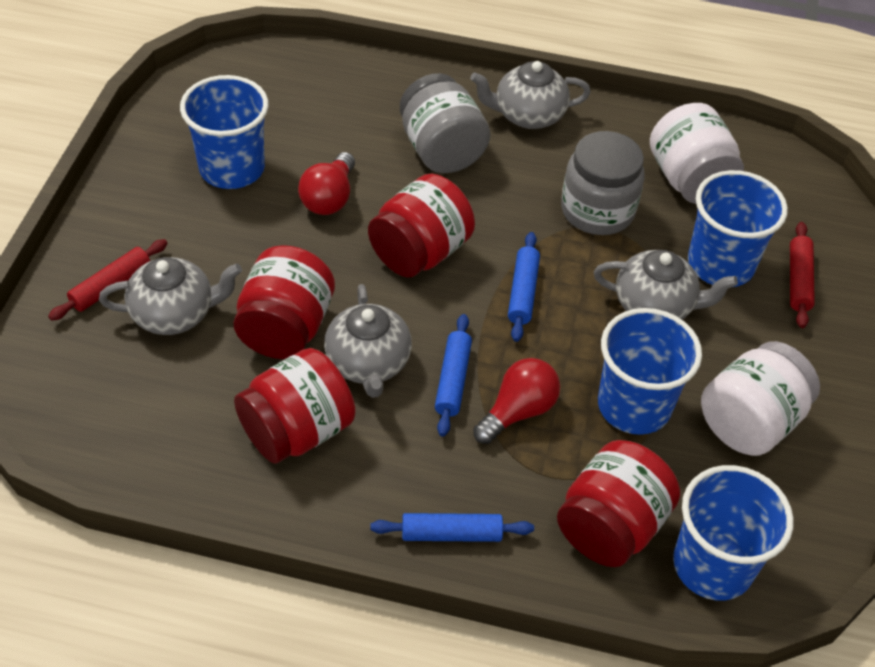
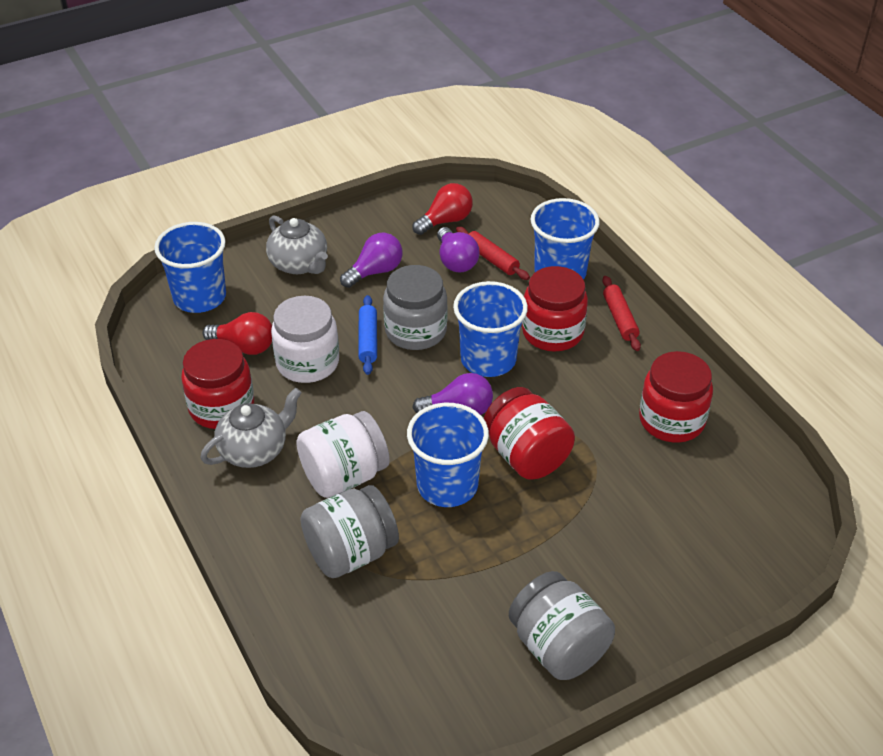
blue rolling pin: 3 -> 1
grey jar: 2 -> 3
grey teapot: 4 -> 2
purple light bulb: 0 -> 3

